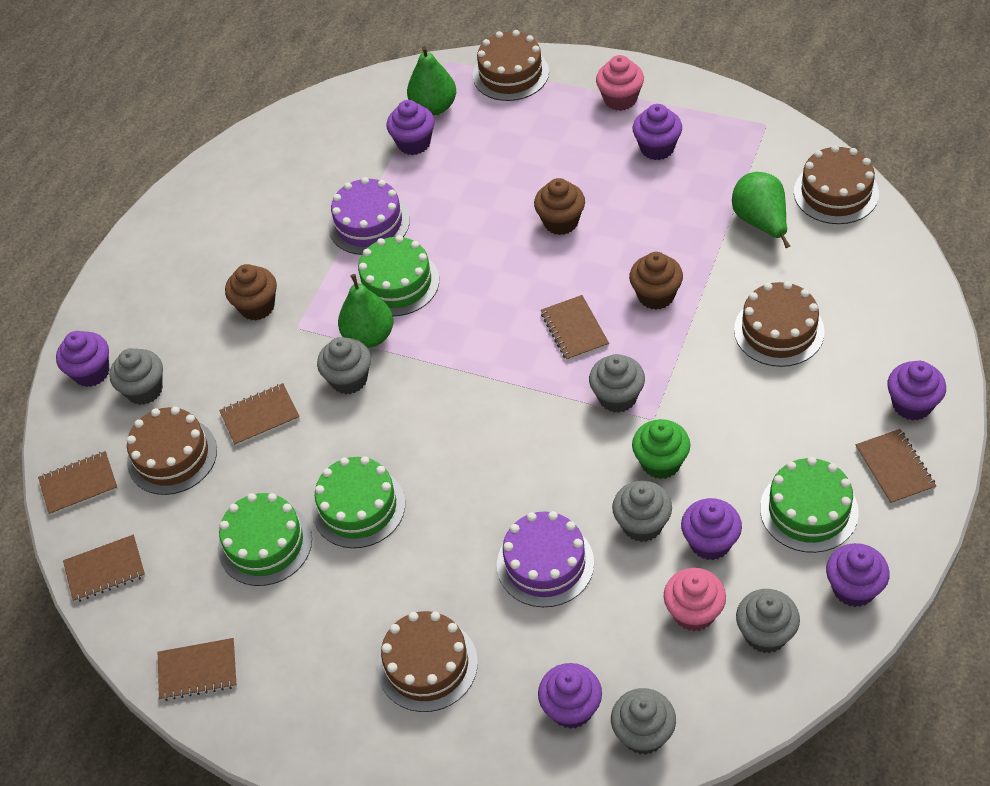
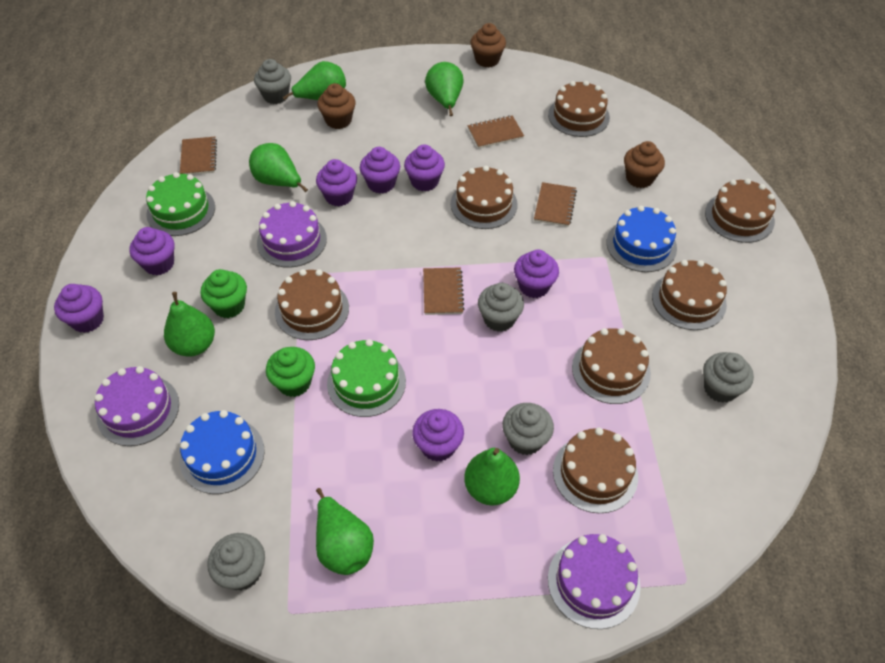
blue cake: 0 -> 2
brown cake: 5 -> 7
brown notebook: 6 -> 4
green cake: 4 -> 2
green cupcake: 1 -> 2
green pear: 3 -> 6
grey cupcake: 6 -> 5
pink cupcake: 2 -> 0
purple cake: 2 -> 3

